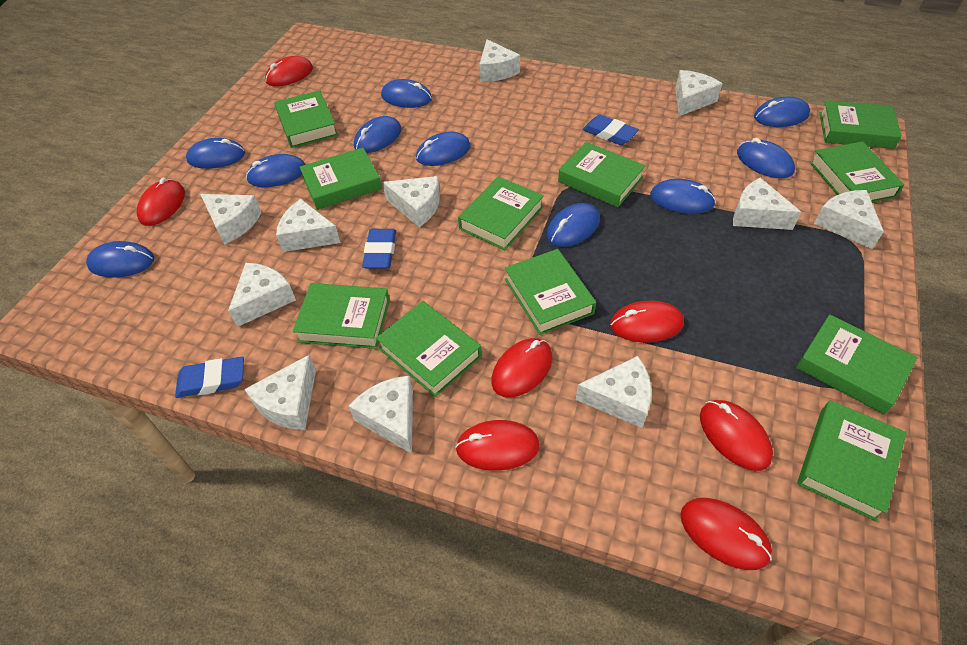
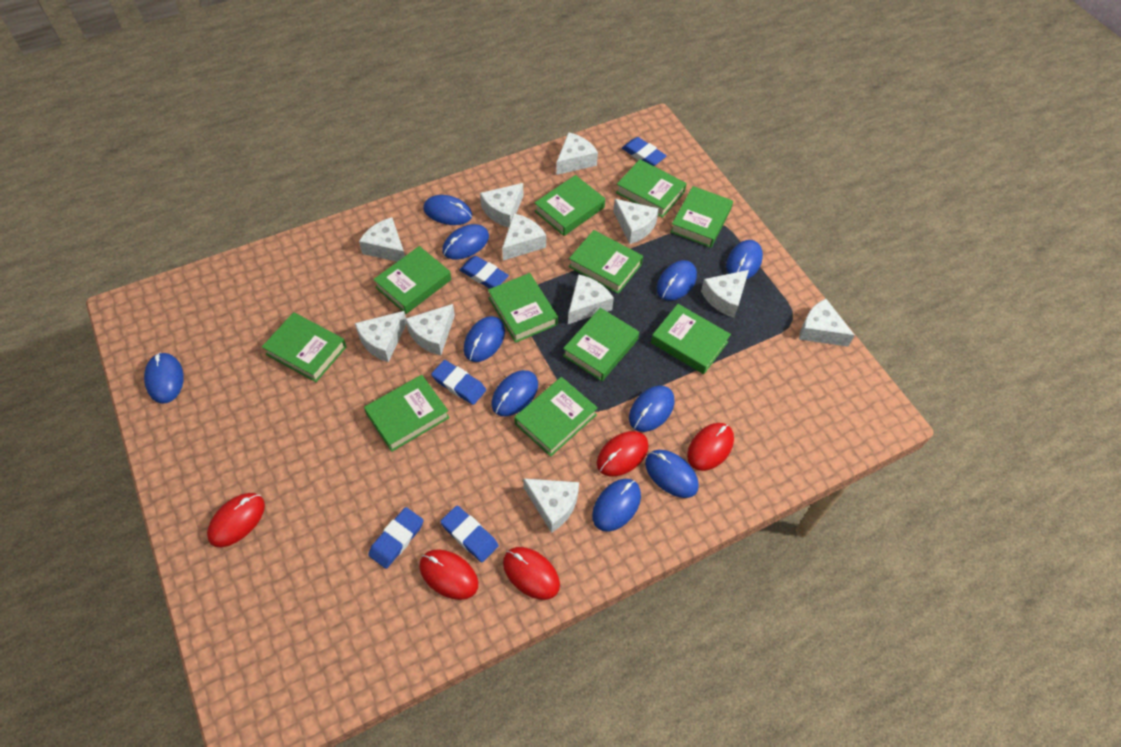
blue eraser: 3 -> 5
red mouse: 7 -> 5

